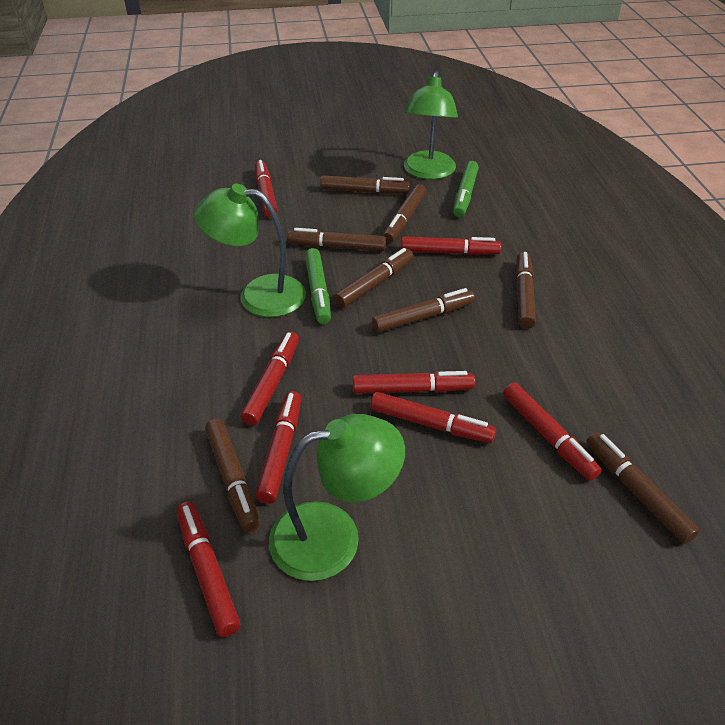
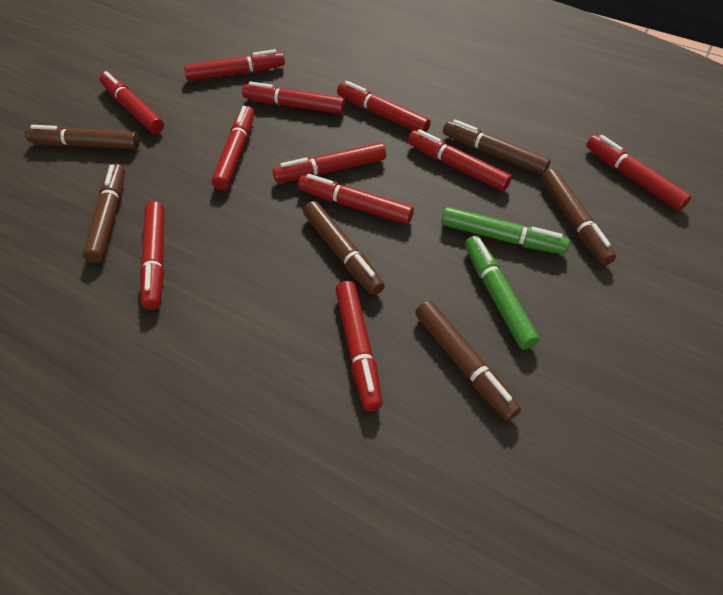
brown marker: 8 -> 6
green lamp: 3 -> 0
red marker: 8 -> 11

